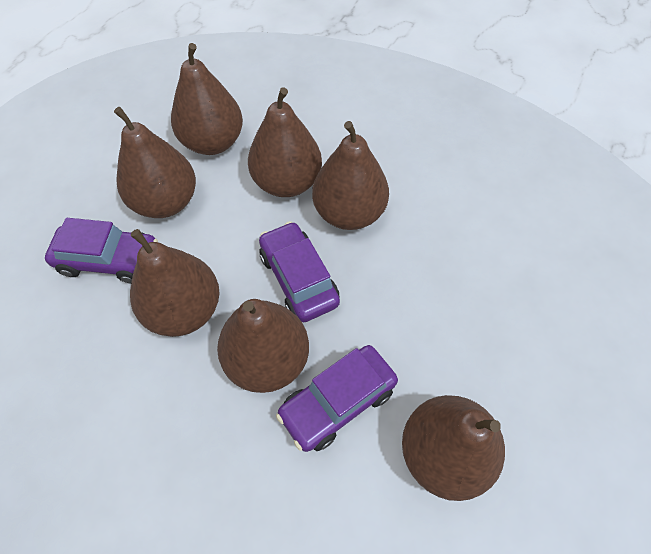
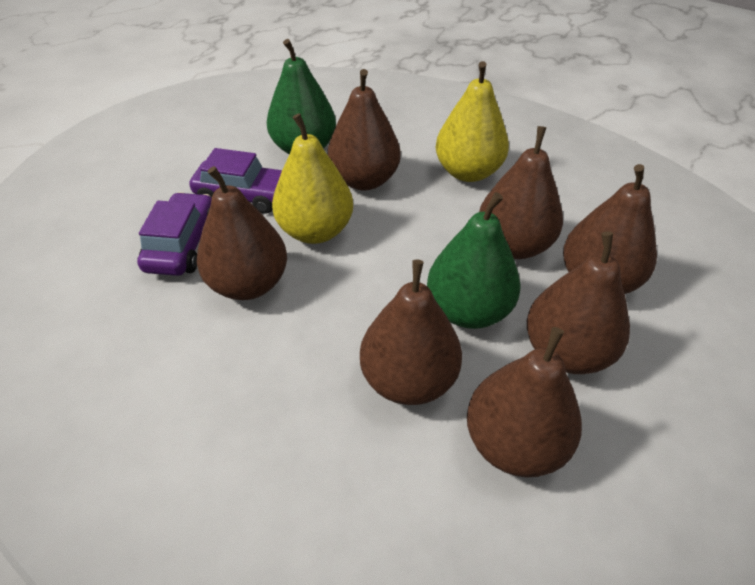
green pear: 0 -> 2
purple car: 3 -> 2
yellow pear: 0 -> 2

